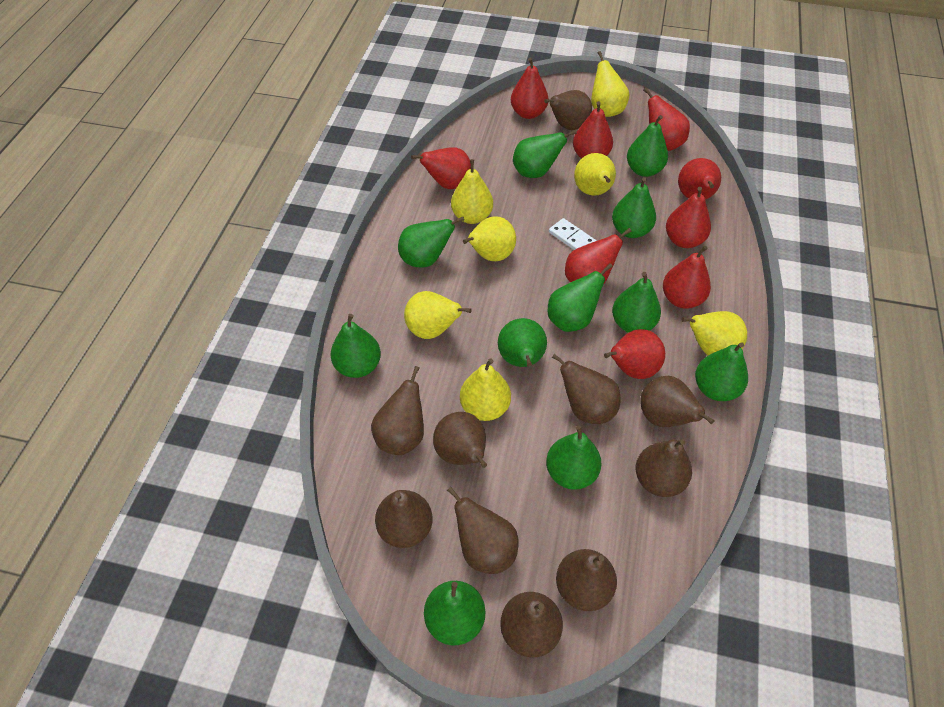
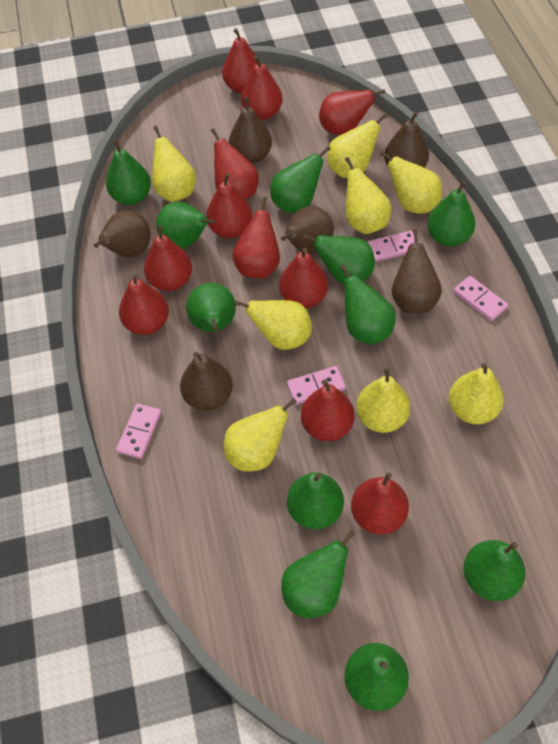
brown pear: 10 -> 6
pink domino: 0 -> 4
red pear: 9 -> 11
white domino: 1 -> 0
yellow pear: 7 -> 8

